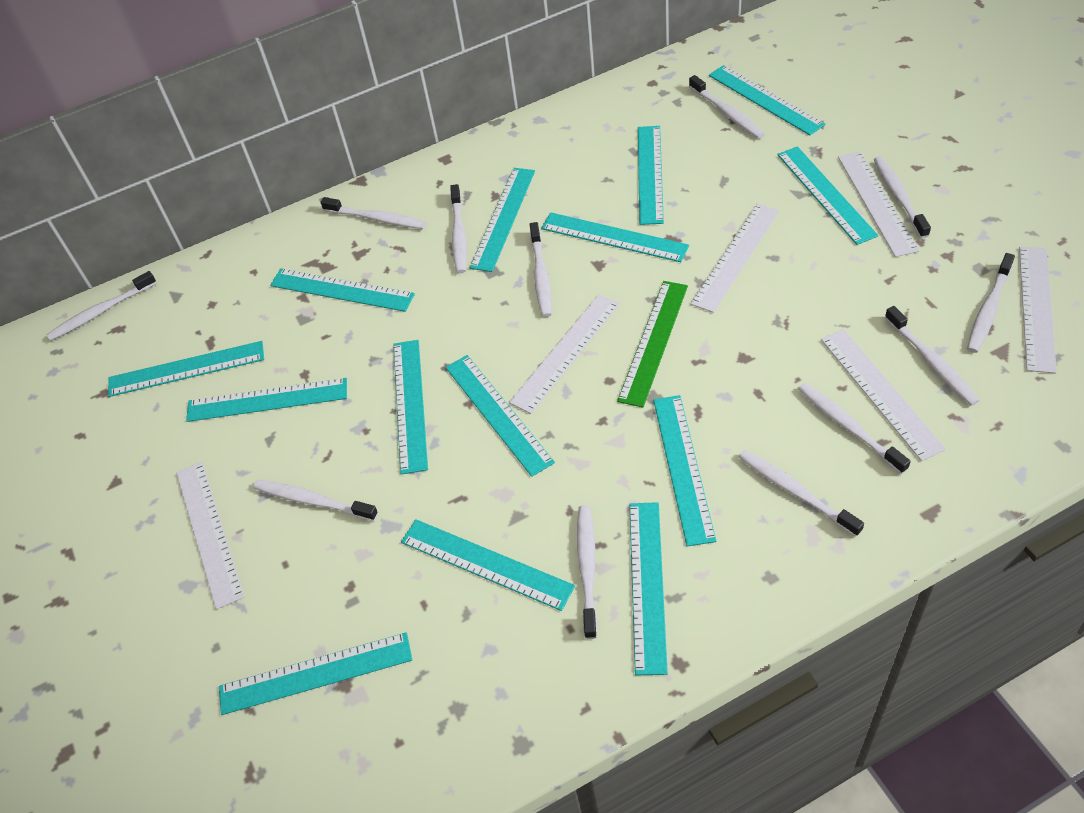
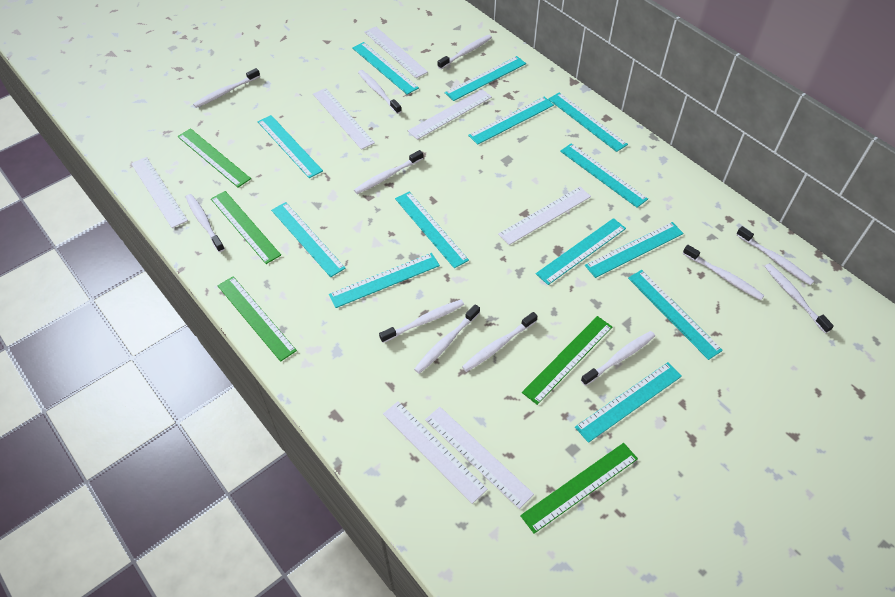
green ruler: 1 -> 5
turquoise ruler: 14 -> 13
white ruler: 6 -> 7

